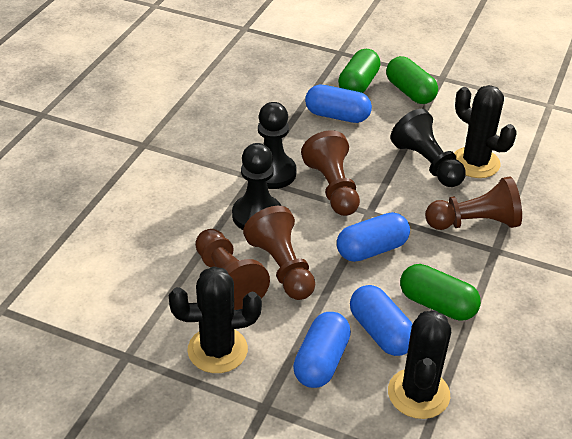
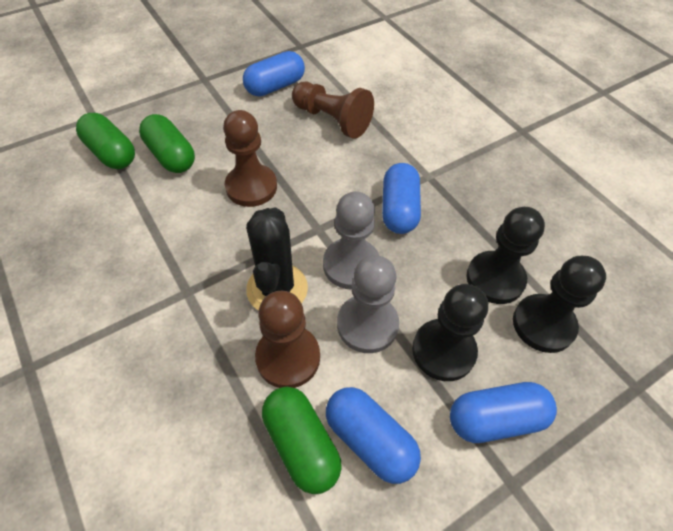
black cactus: 3 -> 1
brown pawn: 4 -> 3
grey pawn: 0 -> 2

